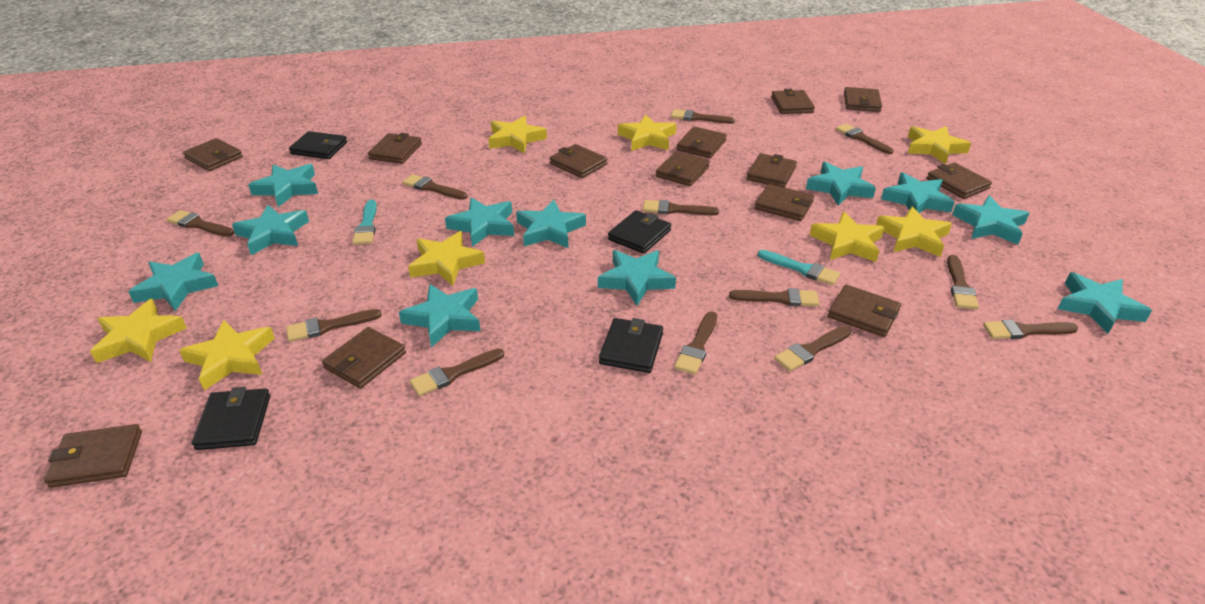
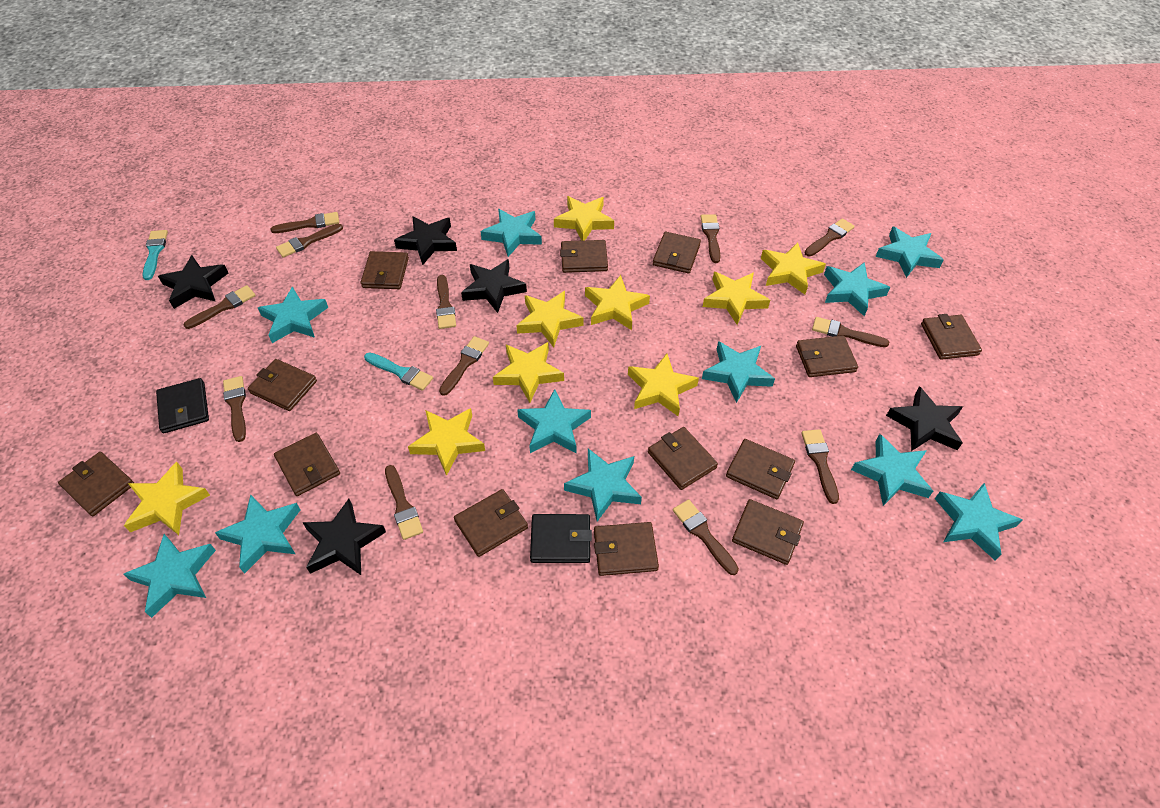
black star: 0 -> 5
black wallet: 4 -> 2
yellow star: 8 -> 9

